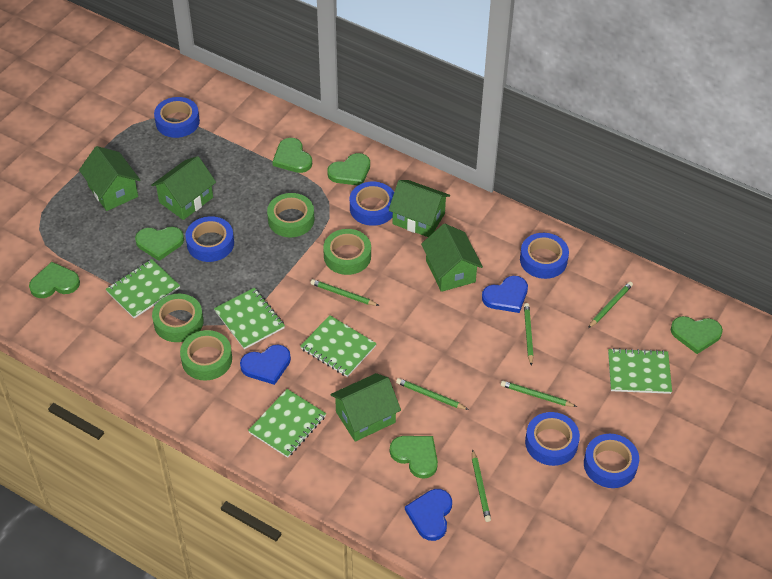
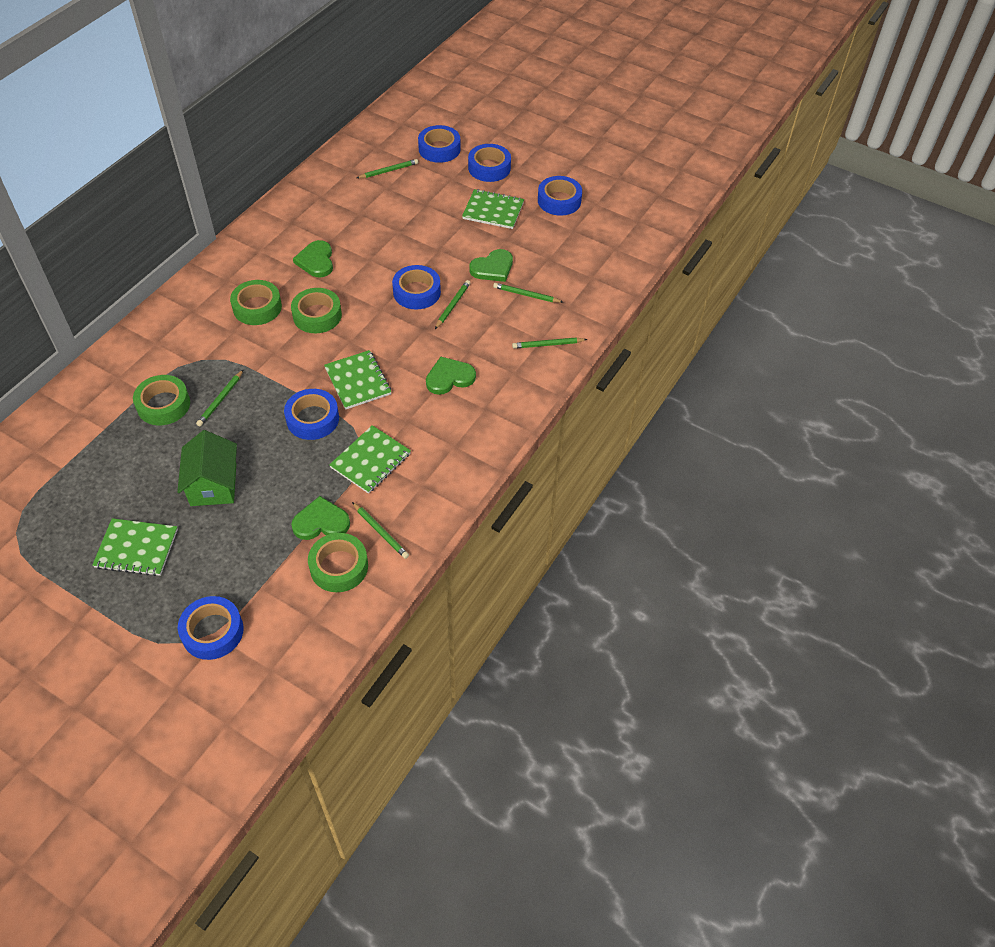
blue heart: 3 -> 0
green heart: 6 -> 4
green house: 5 -> 1
green notebook: 5 -> 4

